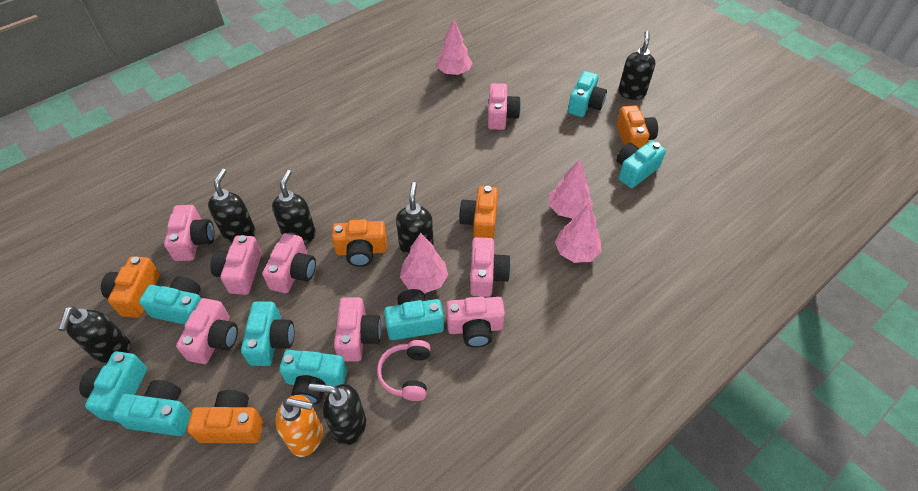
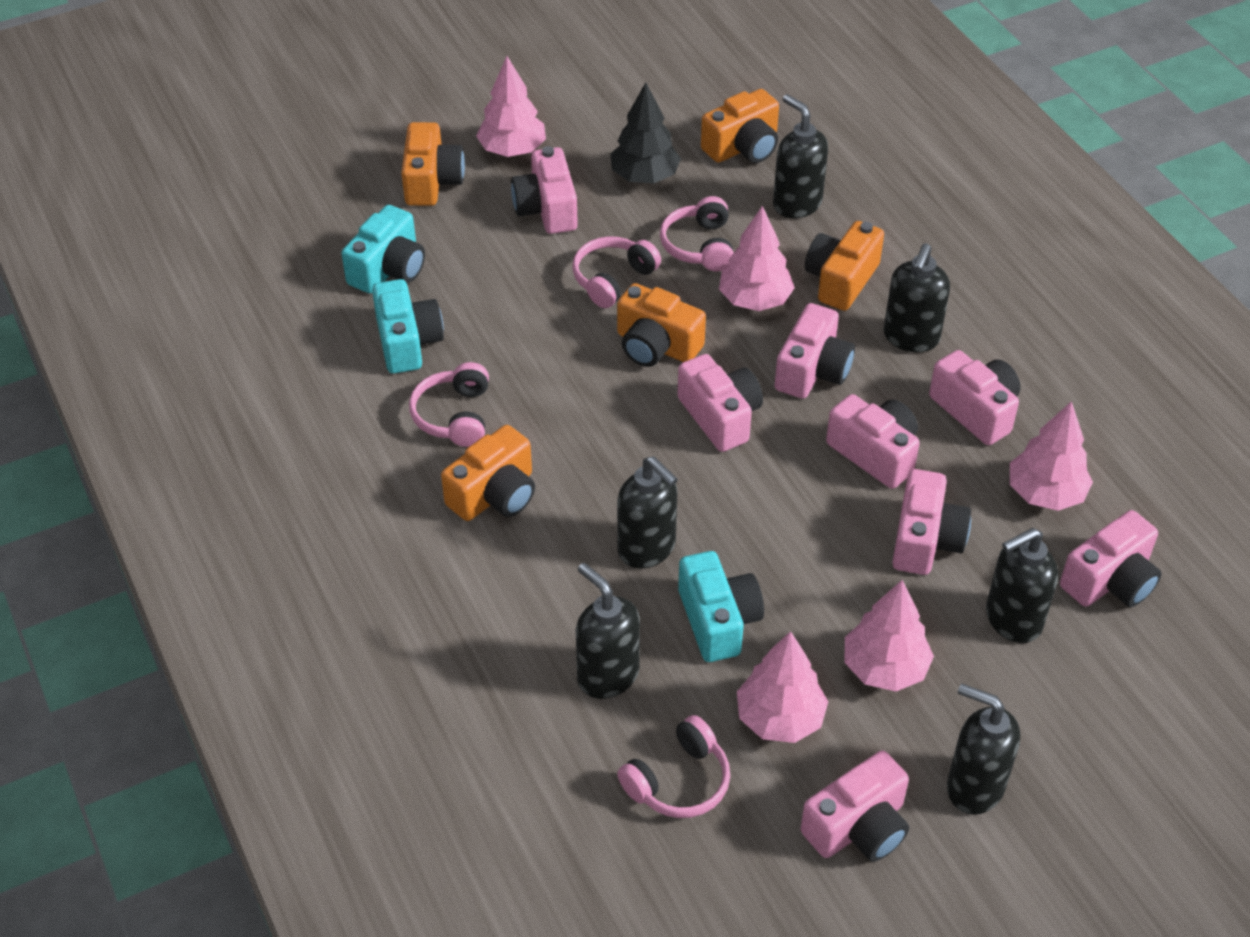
black tree: 0 -> 1
orange soap dispenser: 1 -> 0
pink headphones: 1 -> 4
pink tree: 4 -> 5
turquoise camera: 8 -> 3

